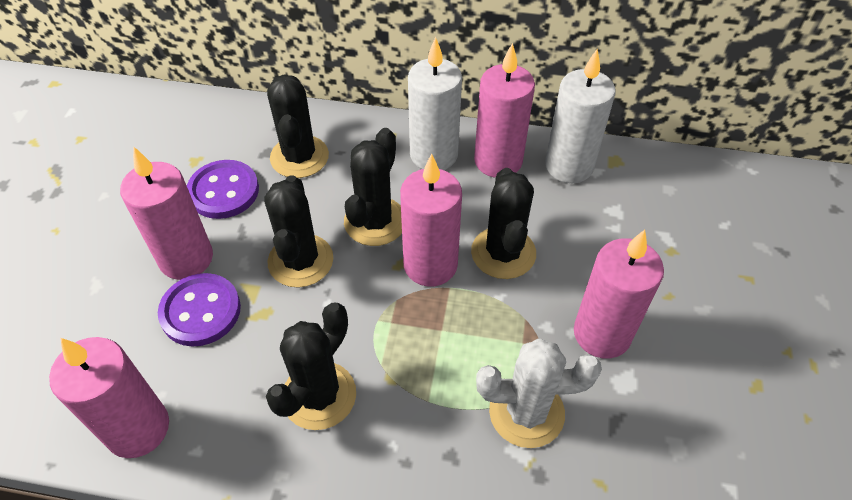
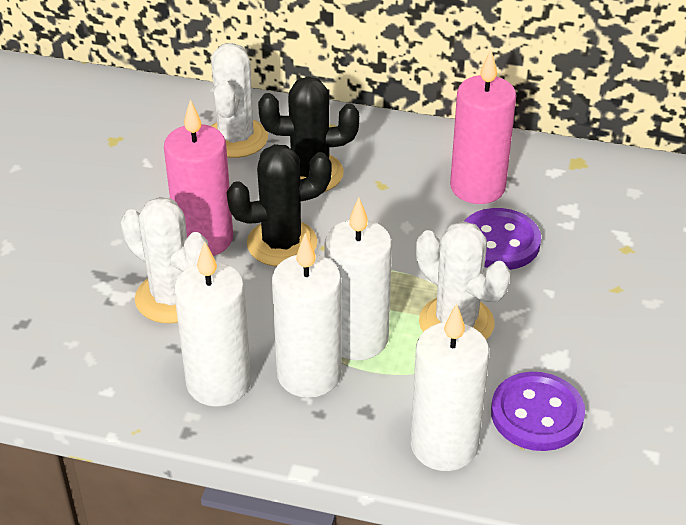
black cactus: 5 -> 2
pink candle: 5 -> 2
white cactus: 1 -> 3
white candle: 2 -> 4

